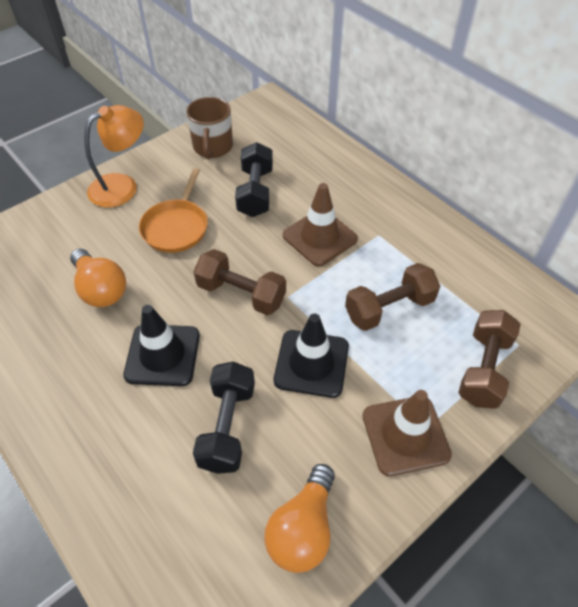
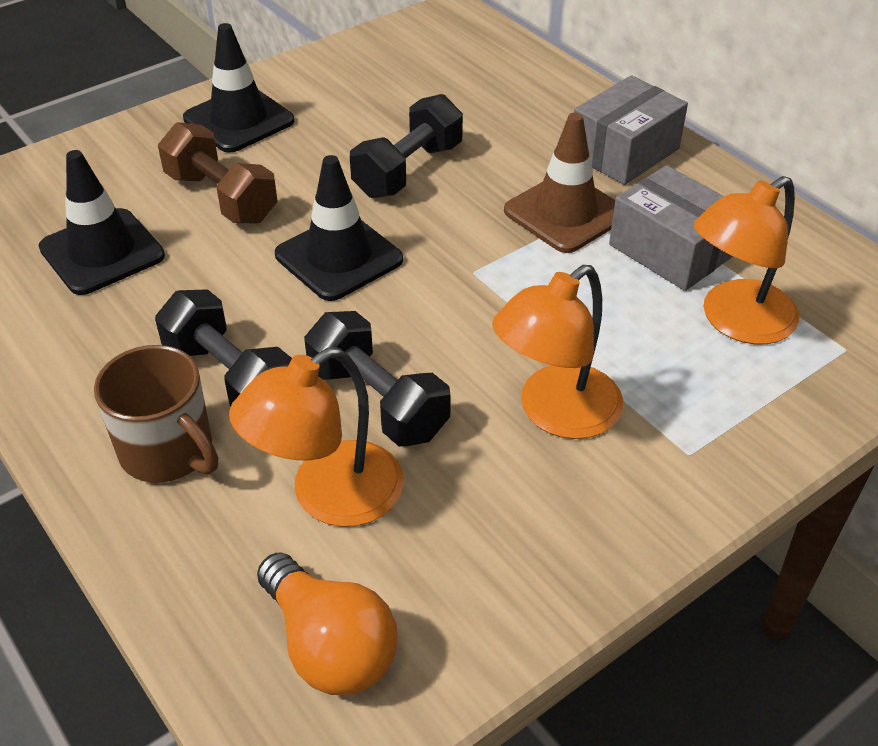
black dumbbell: 2 -> 3
black traffic cone: 2 -> 3
brown dumbbell: 3 -> 1
brown traffic cone: 2 -> 1
grey box: 0 -> 2
orange lamp: 1 -> 3
orange light bulb: 2 -> 1
orange pan: 1 -> 0

